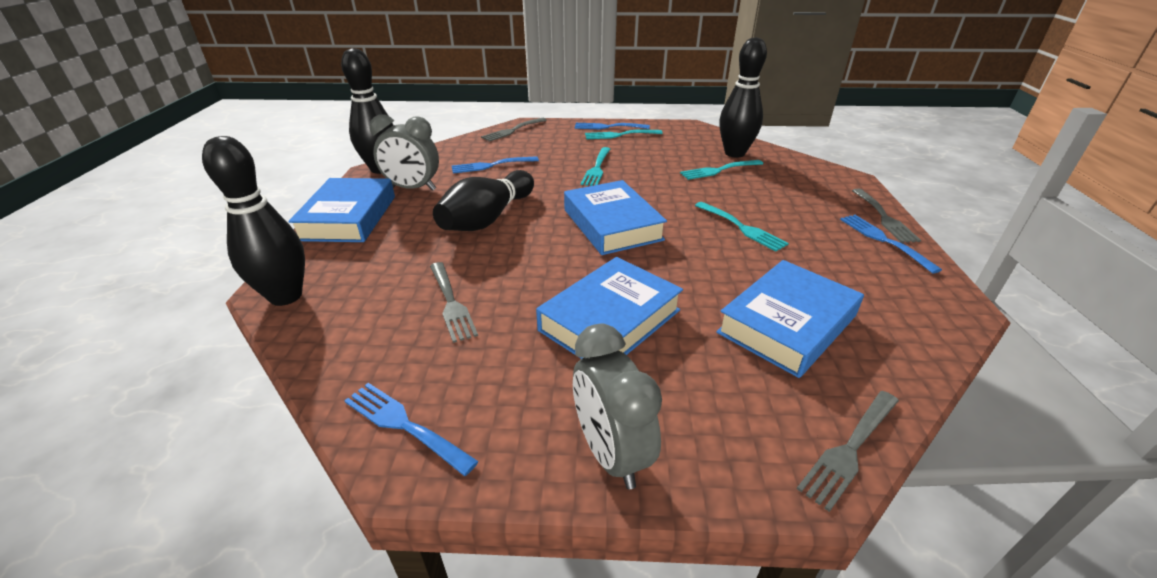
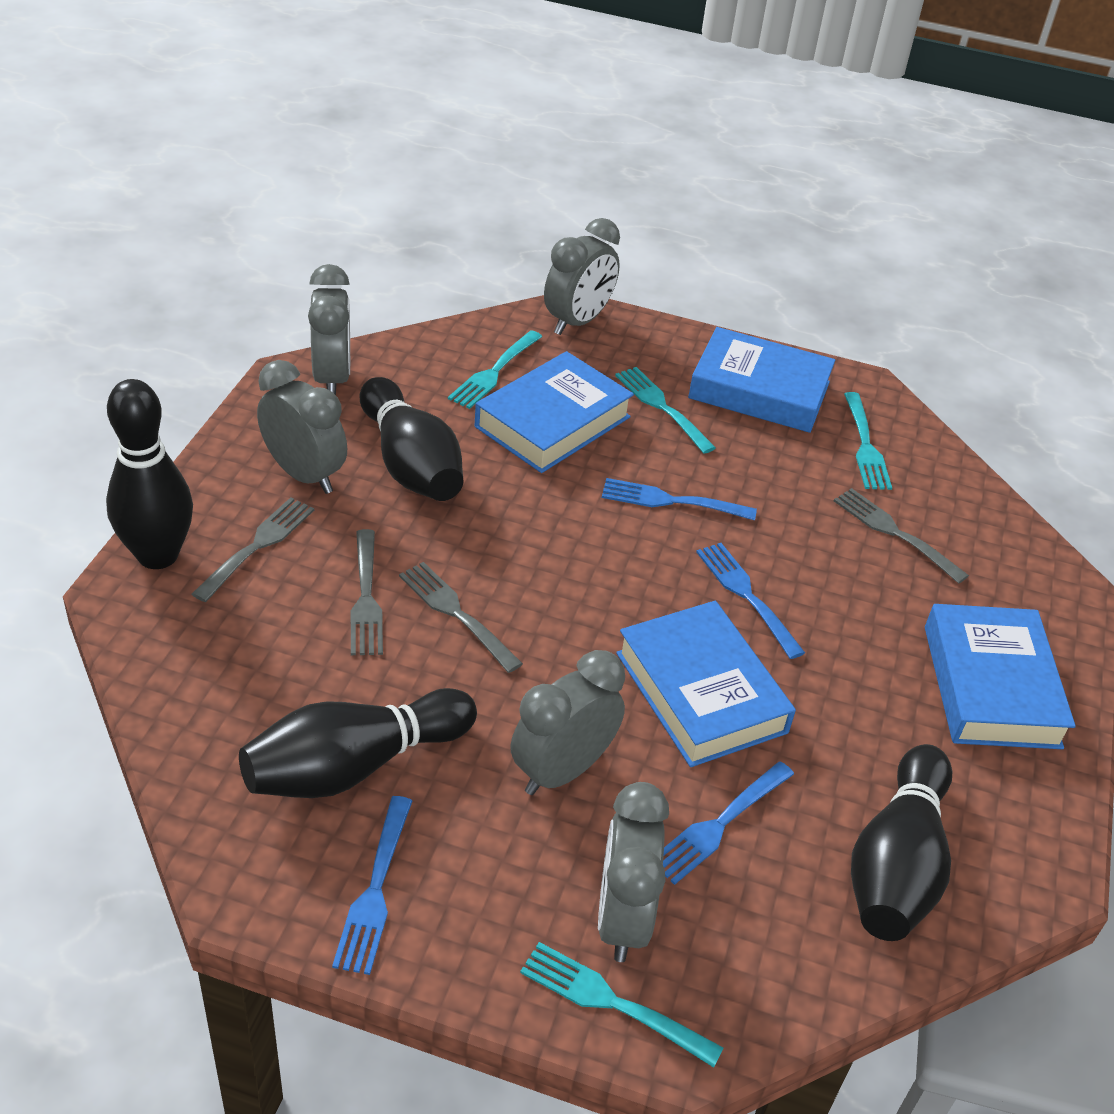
grey clock: 2 -> 5

